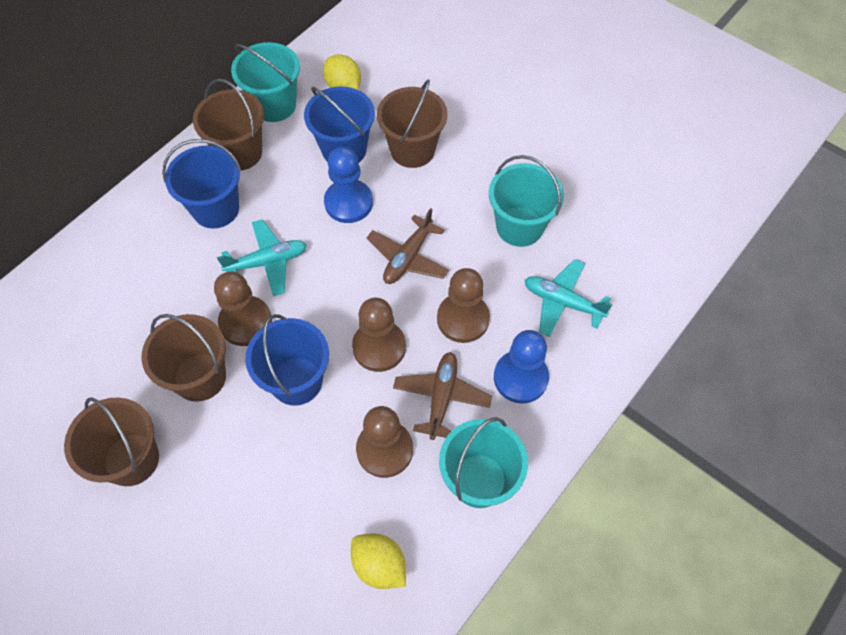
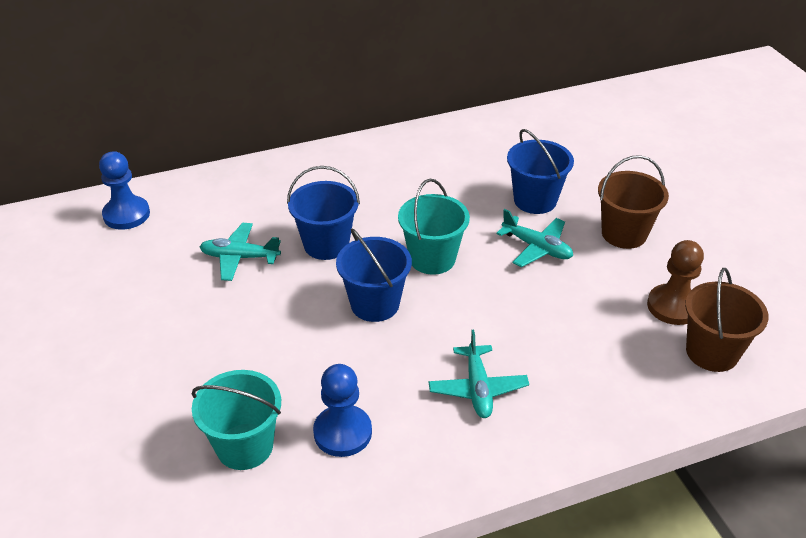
brown bucket: 4 -> 2
brown pawn: 4 -> 1
brown plane: 2 -> 0
turquoise bucket: 3 -> 2
turquoise plane: 2 -> 3
yellow lemon: 2 -> 0

